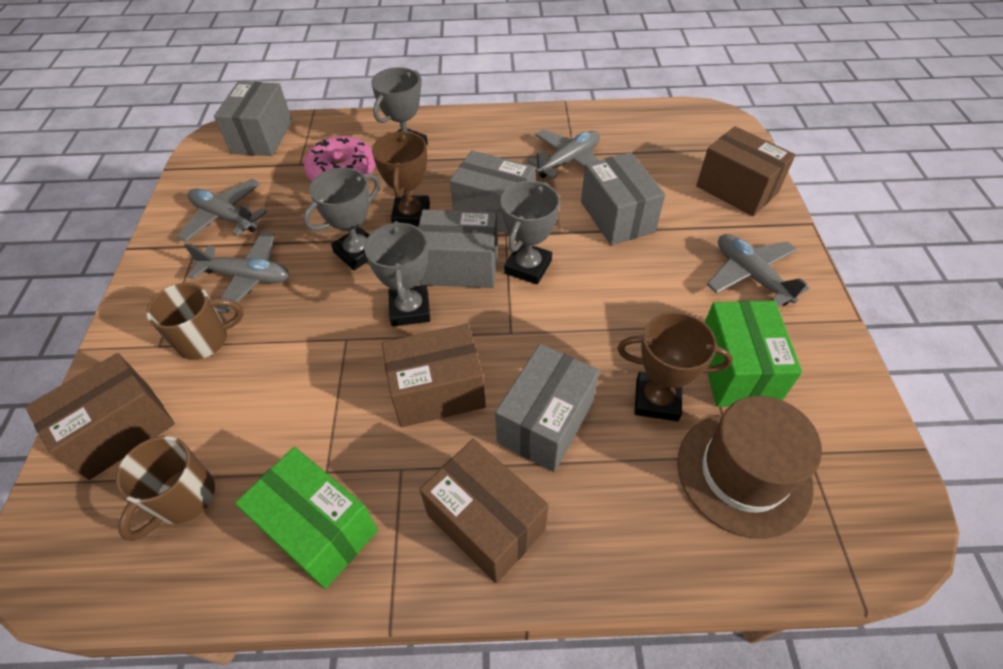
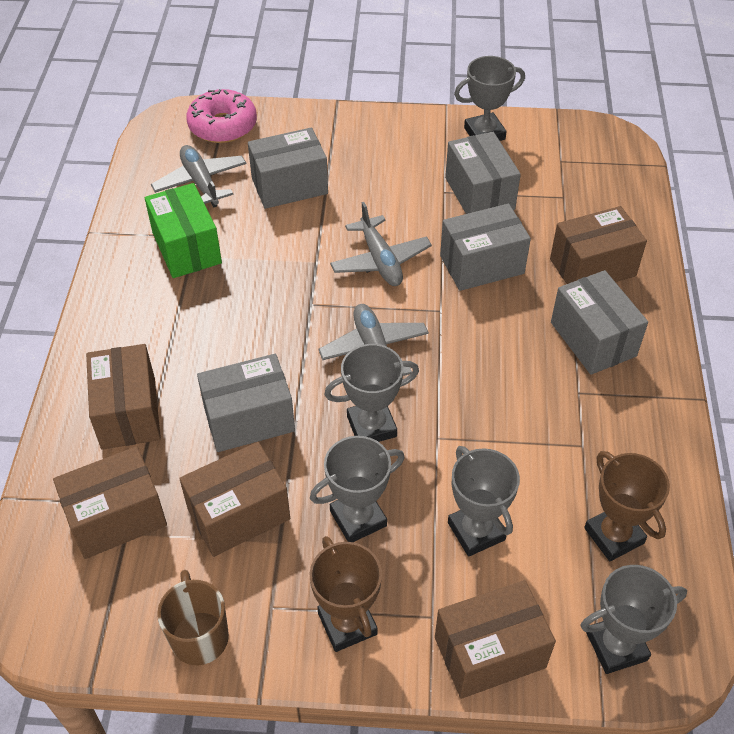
brown box: 4 -> 5
brown hat: 1 -> 0
brown mug: 2 -> 1
green box: 2 -> 1
grey plane: 4 -> 3
grey trophy: 4 -> 5

